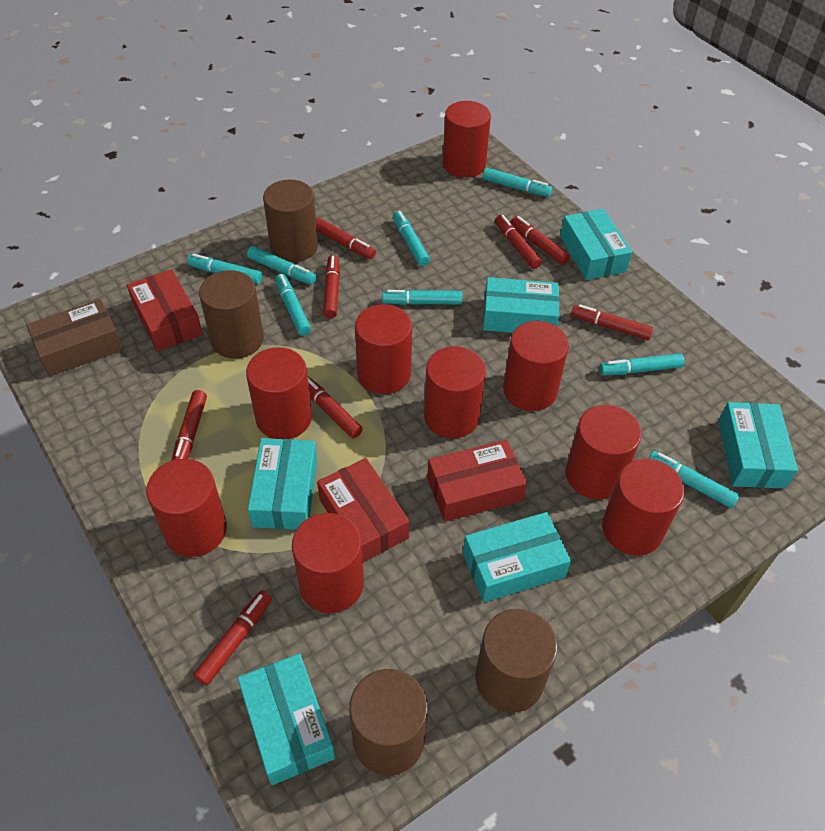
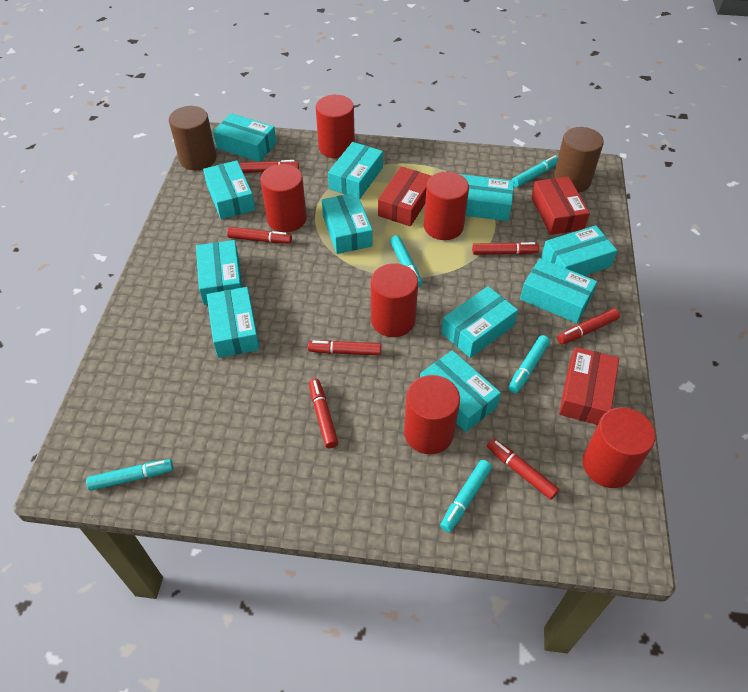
brown box: 1 -> 0
brown cylinder: 4 -> 2
red cylinder: 9 -> 6
red marker: 8 -> 7
turquoise box: 6 -> 11
turquoise marker: 8 -> 5

